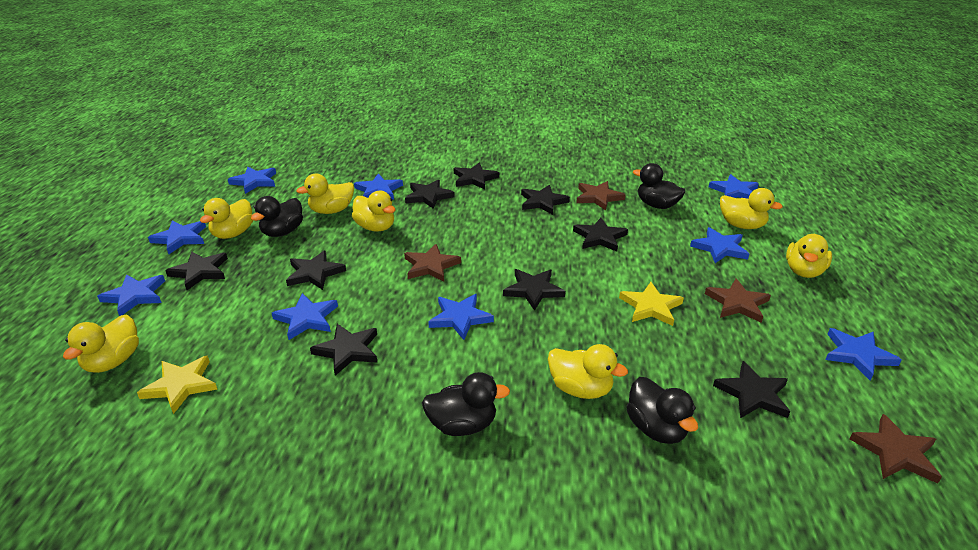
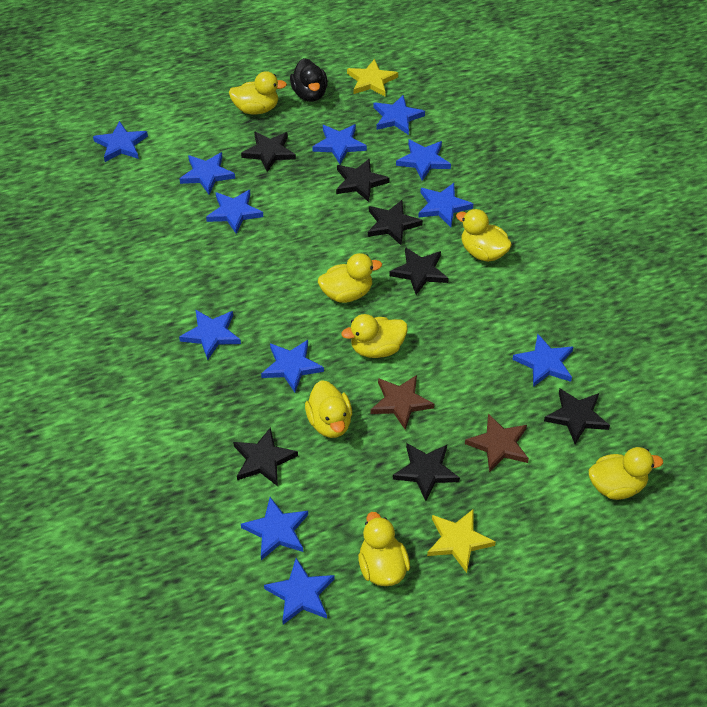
black duck: 4 -> 1
black star: 9 -> 7
blue star: 9 -> 12
brown star: 4 -> 2

